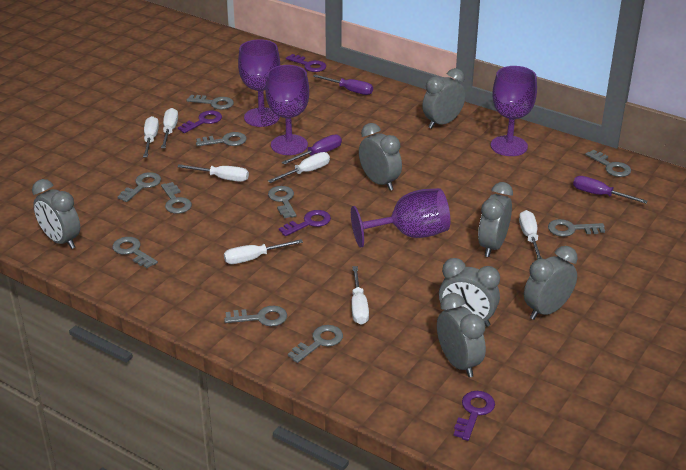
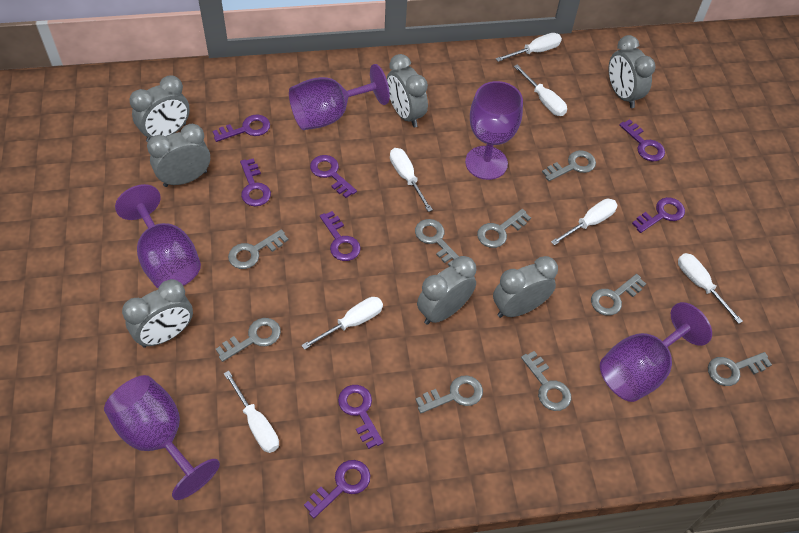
grey key: 10 -> 9
purple goblet: 4 -> 5
purple key: 4 -> 8
purple screwdriver: 3 -> 0

